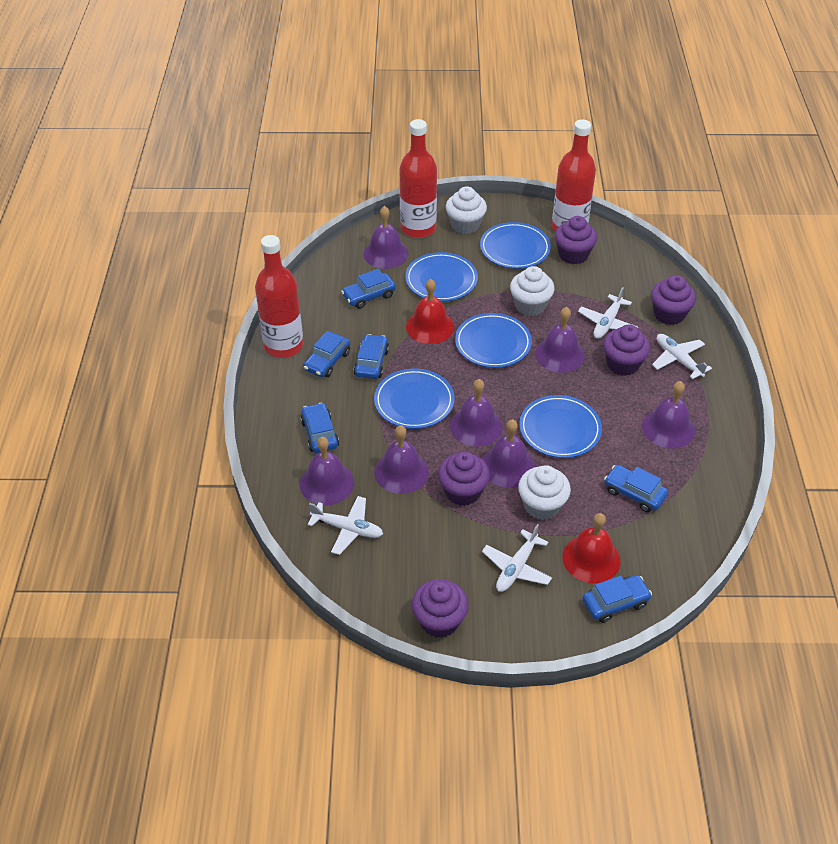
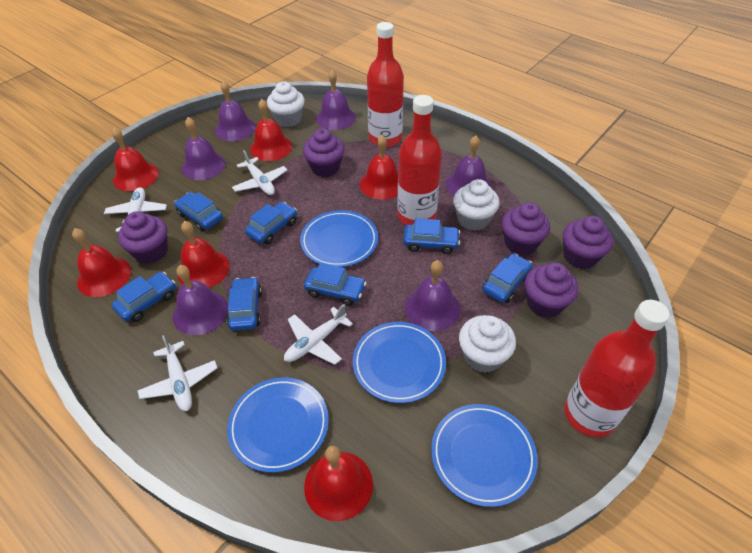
blue car: 6 -> 7
blue plate: 5 -> 4
purple bell: 7 -> 6
red bell: 2 -> 6

